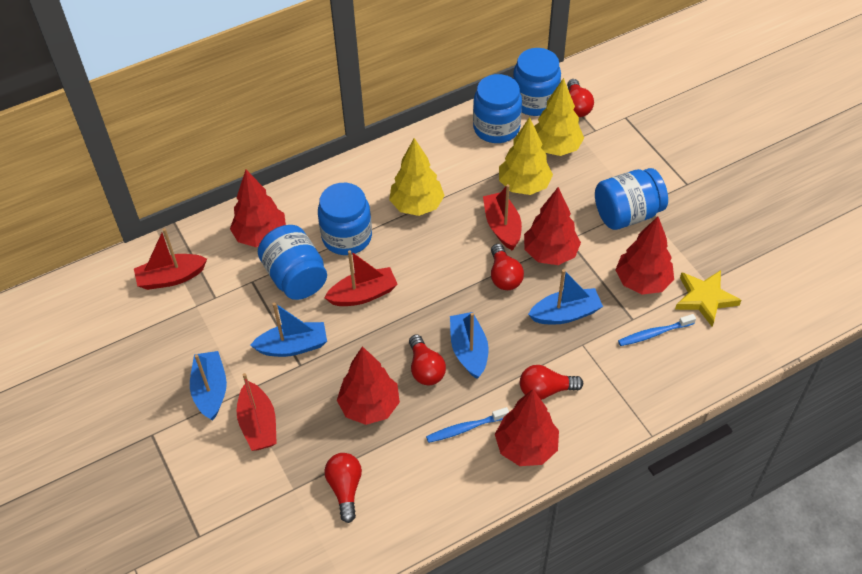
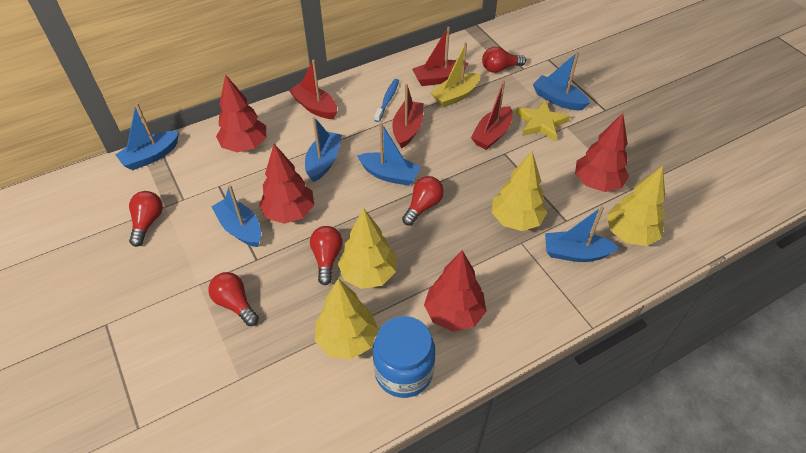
blue boat: 4 -> 6
blue jar: 5 -> 1
blue toothbrush: 2 -> 1
red tree: 5 -> 4
yellow boat: 0 -> 1
yellow tree: 3 -> 4

